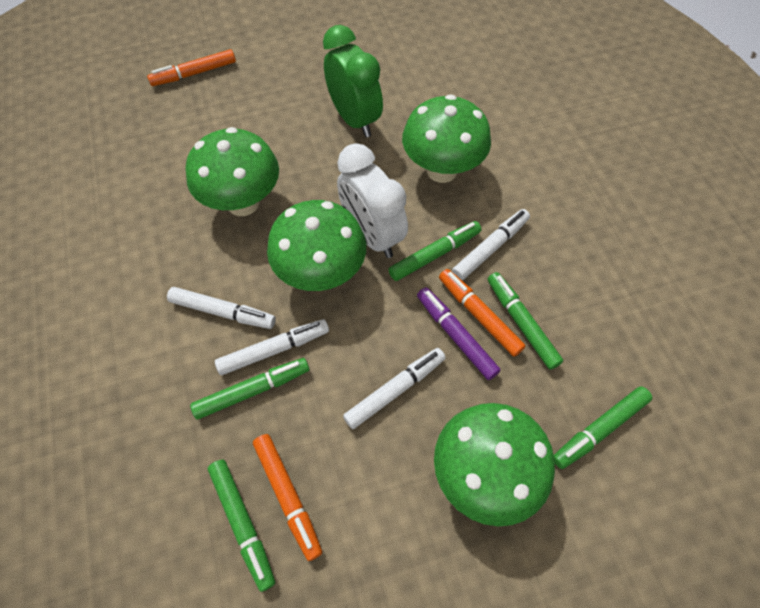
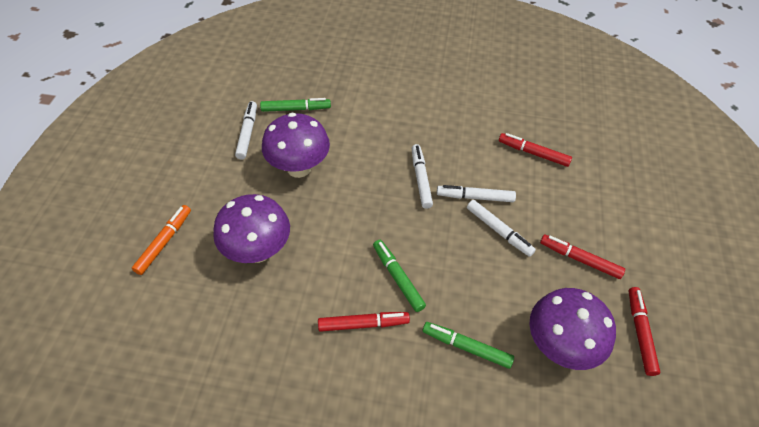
green clock: 1 -> 0
green marker: 5 -> 3
green mushroom: 4 -> 0
orange marker: 3 -> 1
purple marker: 1 -> 0
purple mushroom: 0 -> 3
red marker: 0 -> 4
white clock: 1 -> 0

